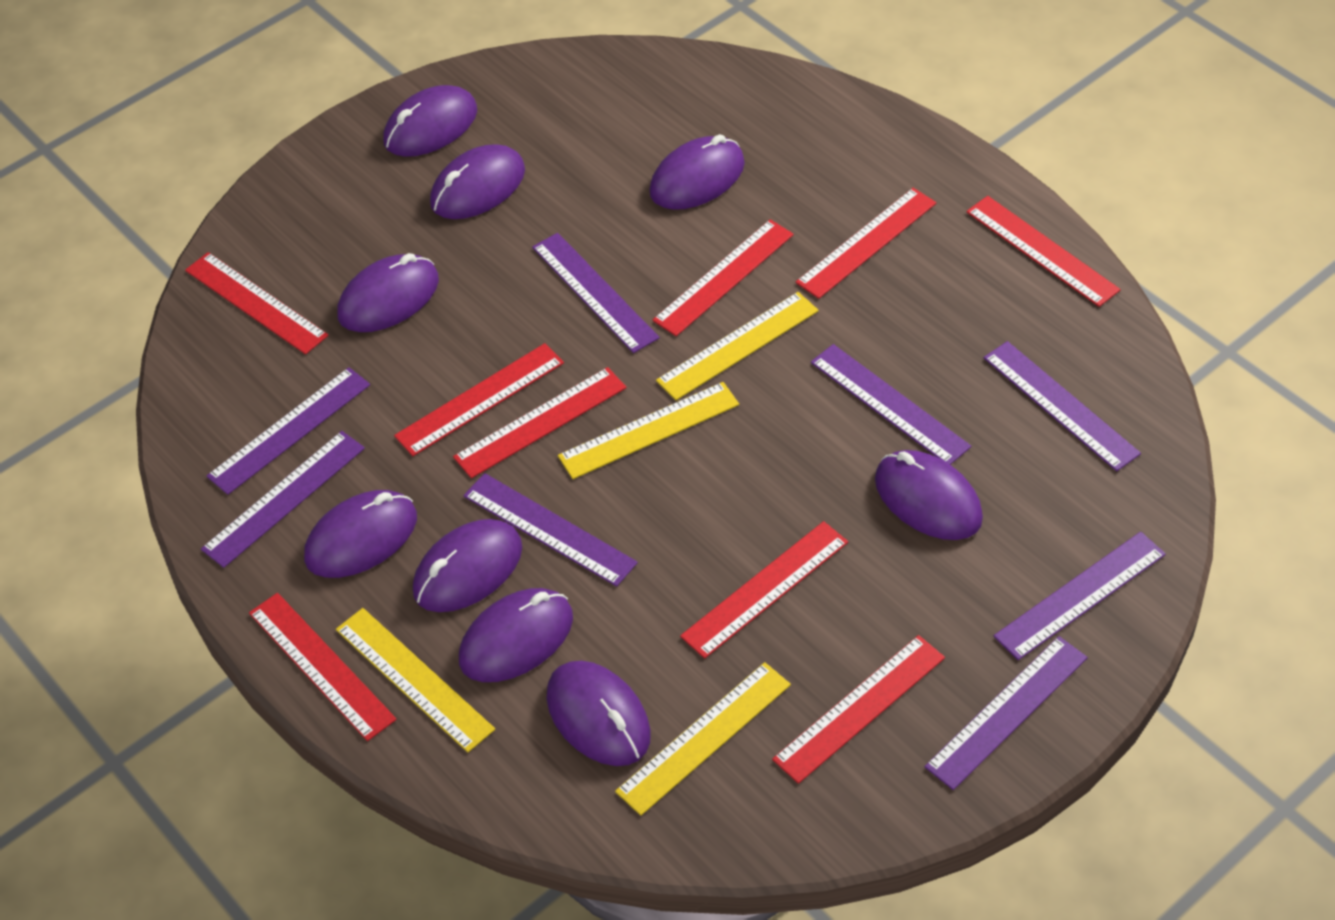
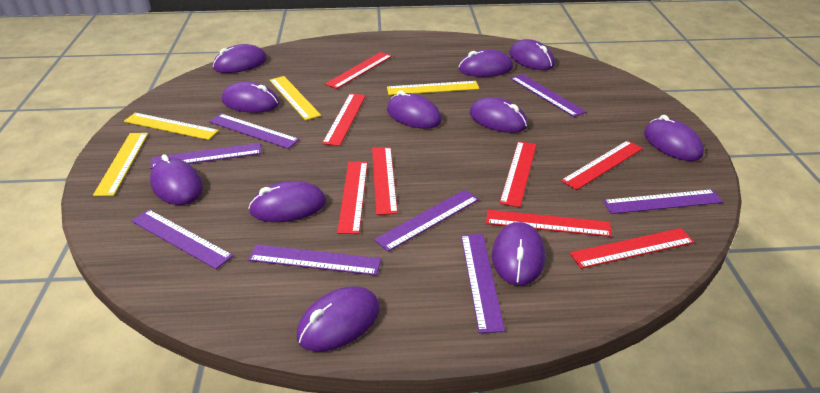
purple mouse: 9 -> 11
red ruler: 9 -> 8

